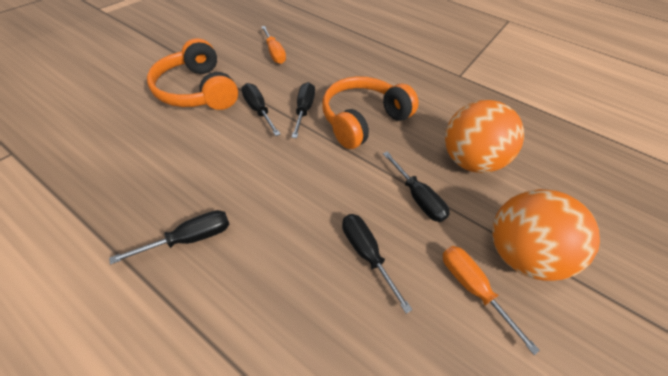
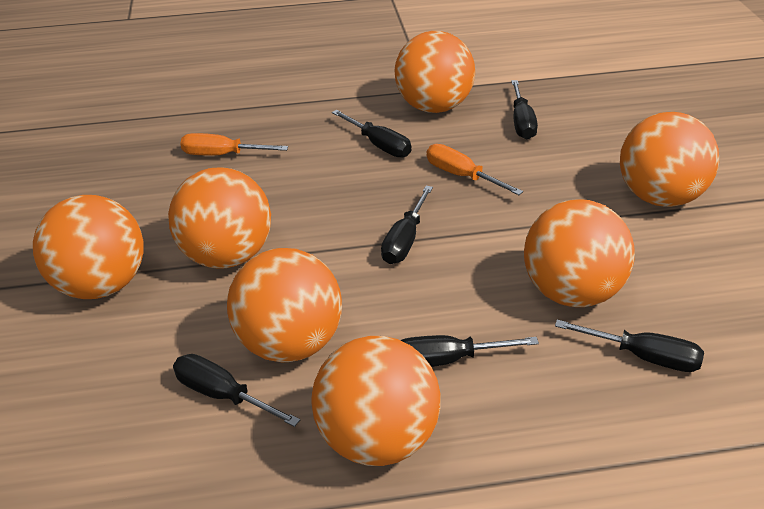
black screwdriver: 5 -> 6
orange ball: 2 -> 7
orange headphones: 2 -> 0

